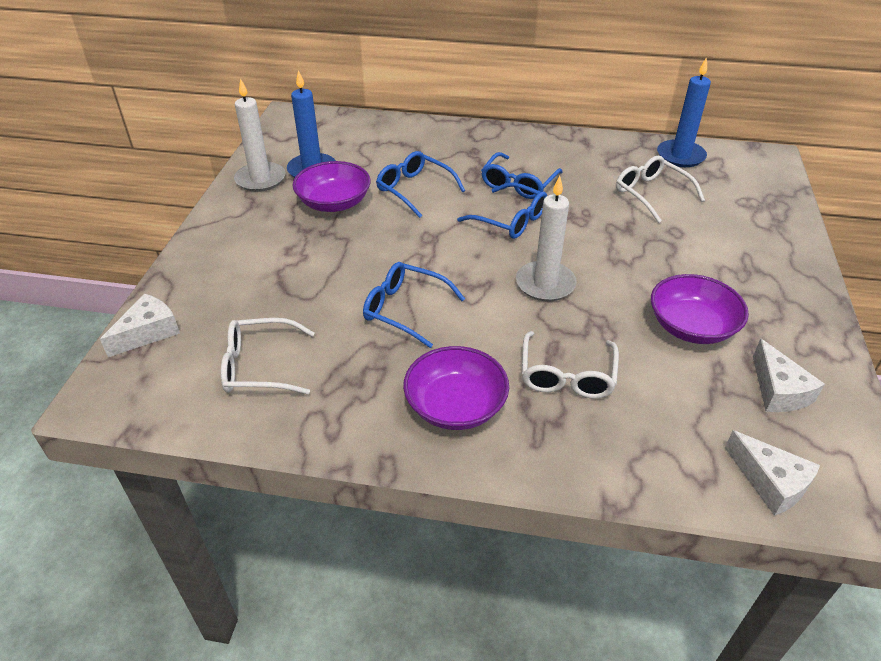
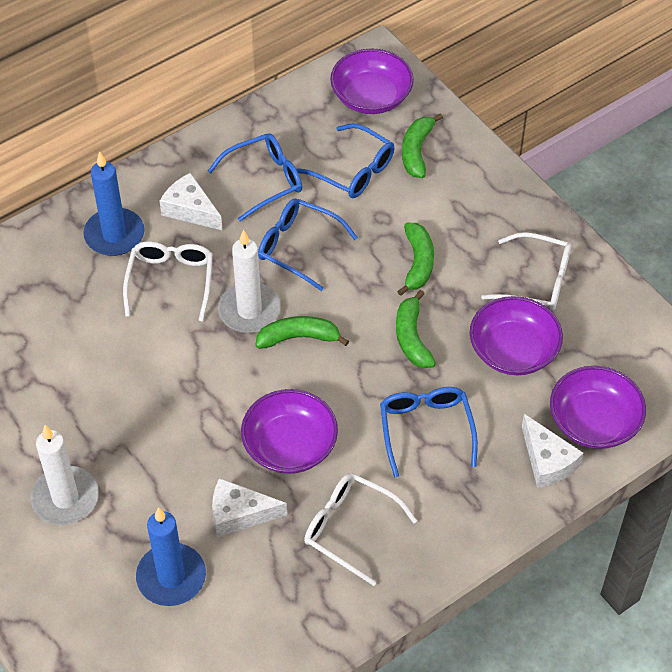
green banana: 0 -> 4
purple bowl: 3 -> 4

